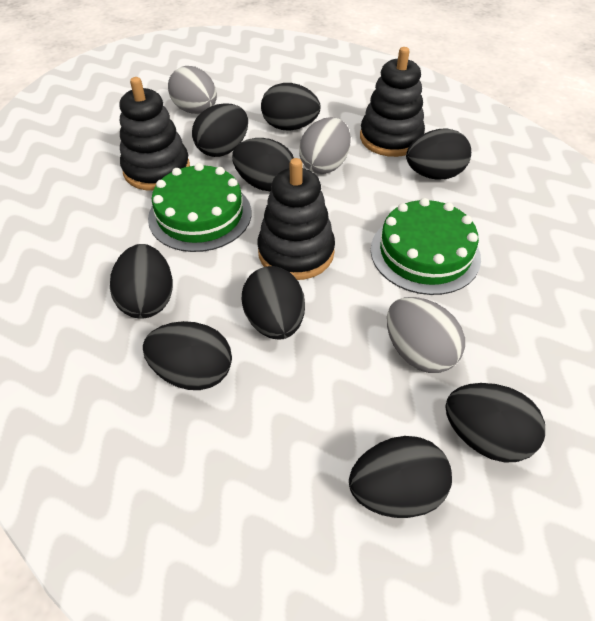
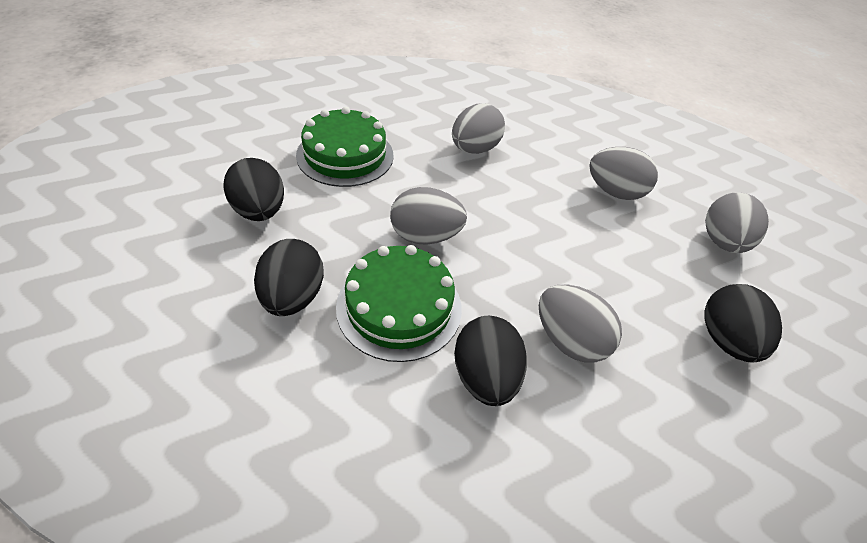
black egg: 9 -> 4
black stacking toy: 3 -> 0
grey egg: 3 -> 5

